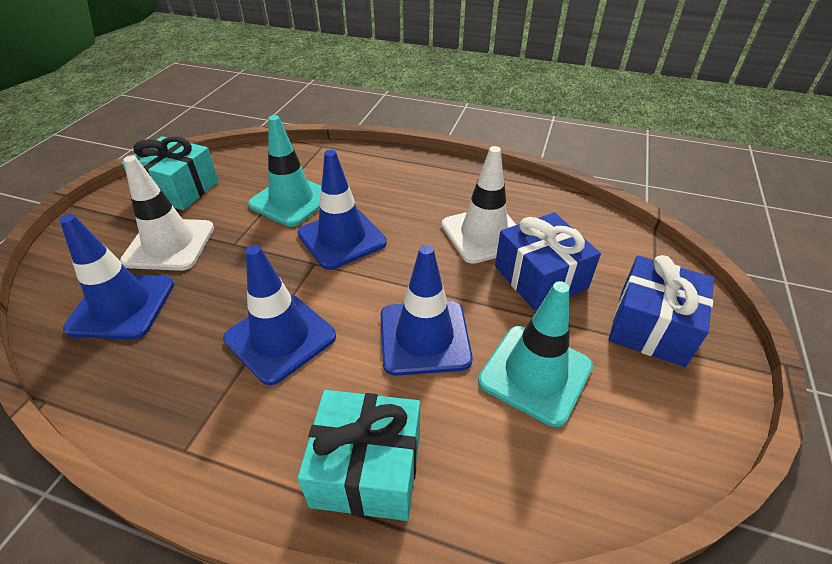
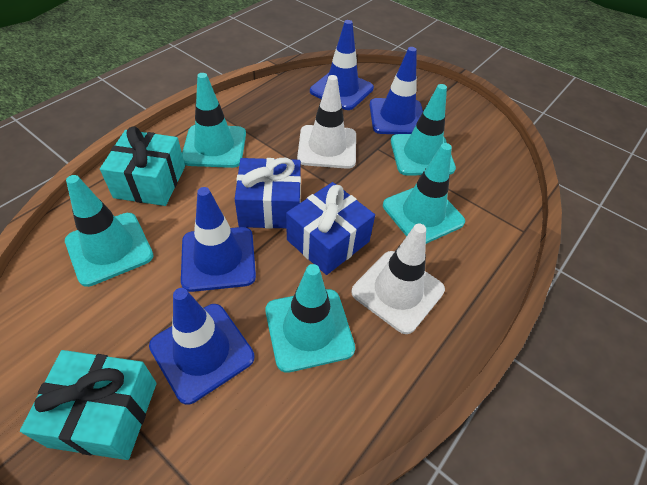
turquoise traffic cone: 2 -> 5

